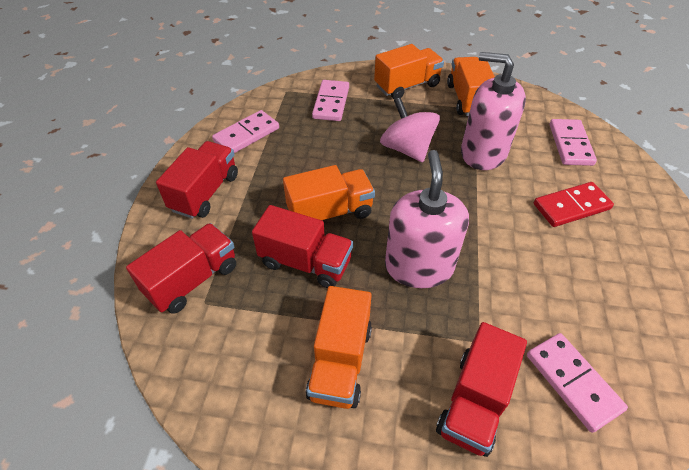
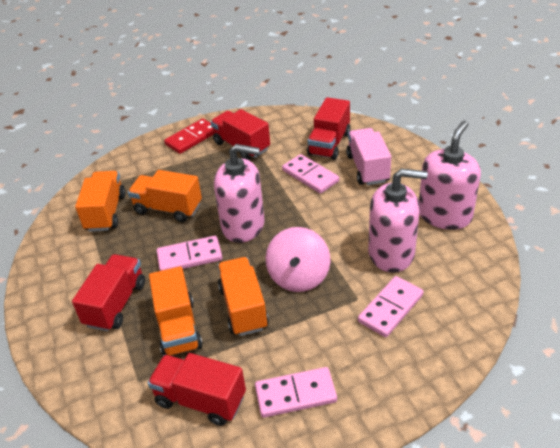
pink soap dispenser: 2 -> 3
pink truck: 0 -> 1

